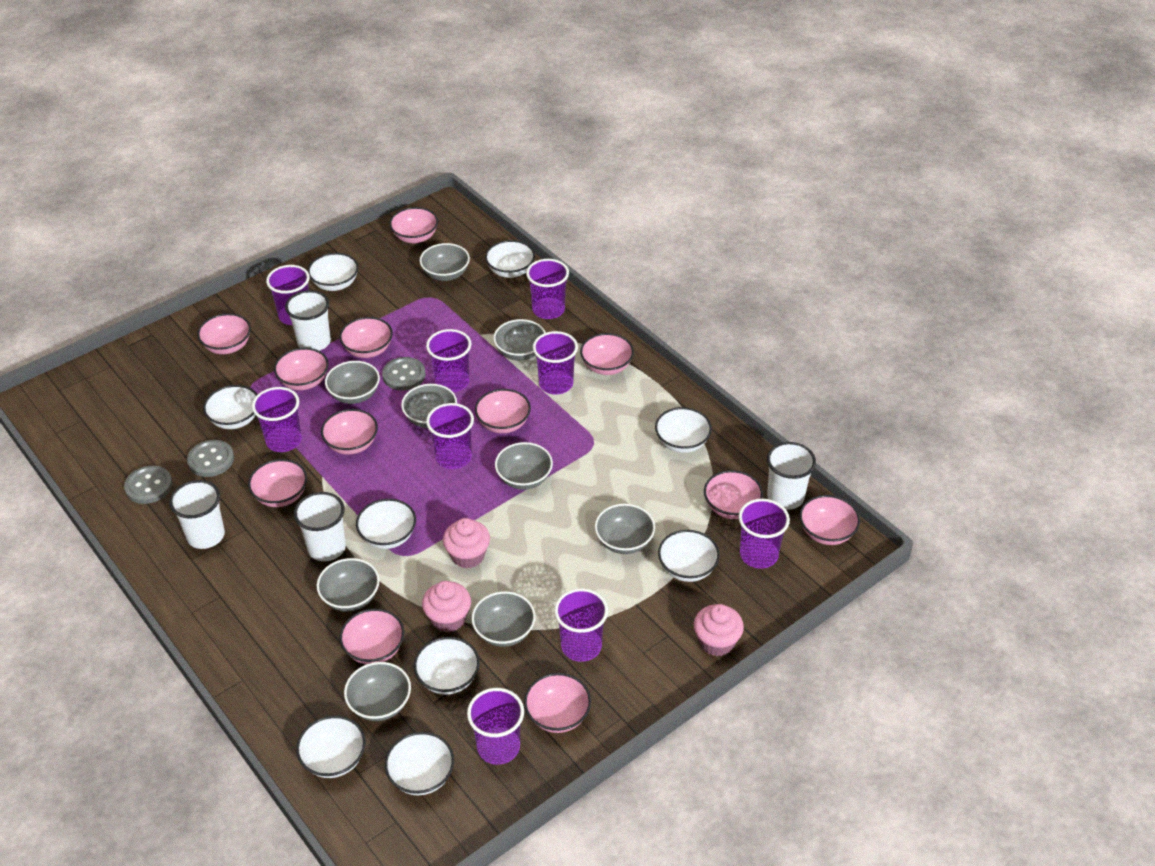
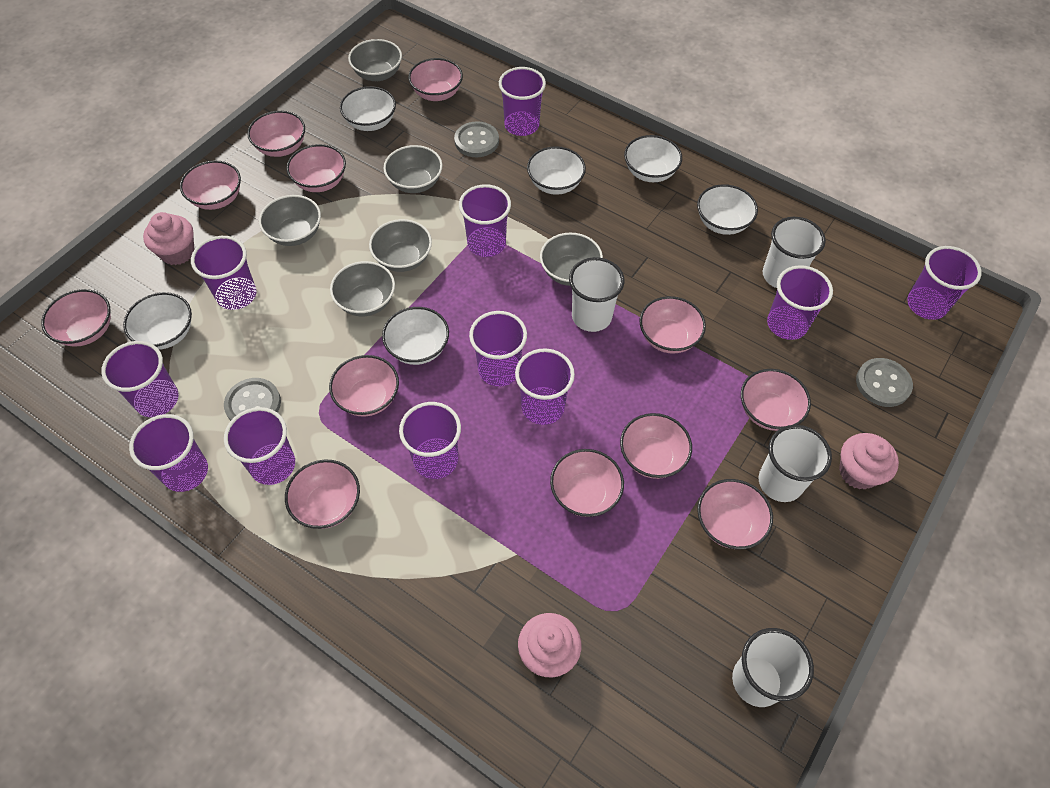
grey bowl: 9 -> 6
purple cup: 9 -> 11
white bowl: 9 -> 6

